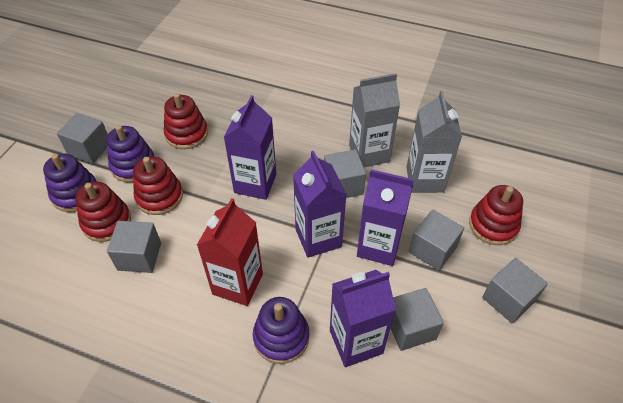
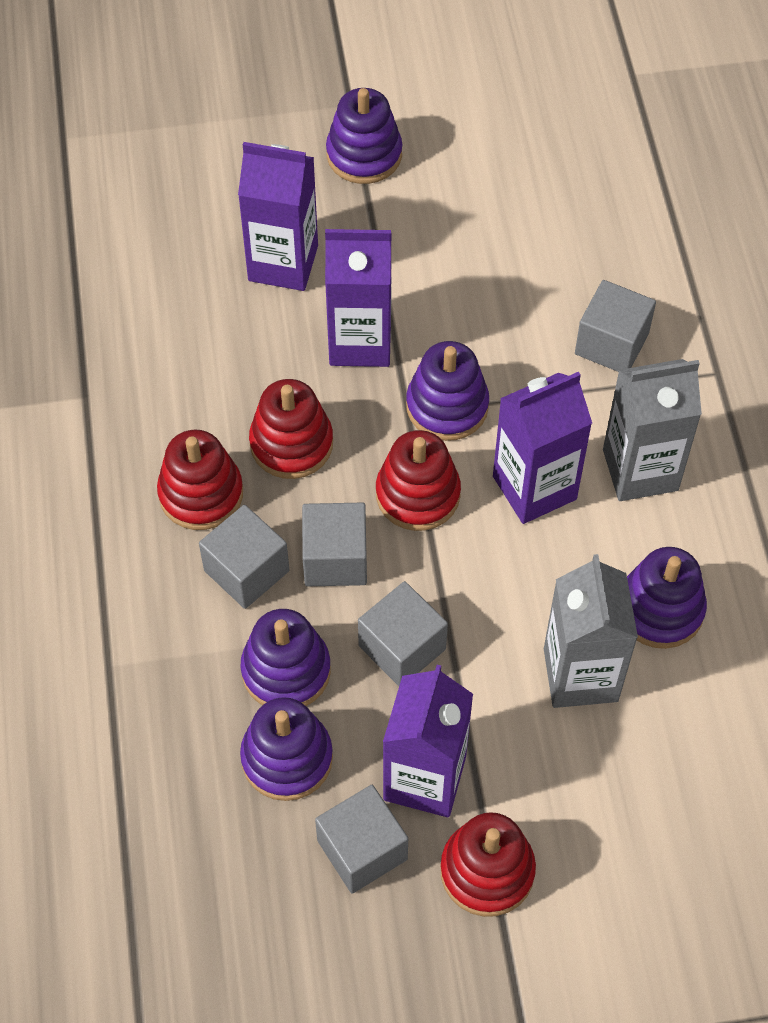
grey cube: 6 -> 5
purple stacking toy: 3 -> 5
red carton: 1 -> 0

